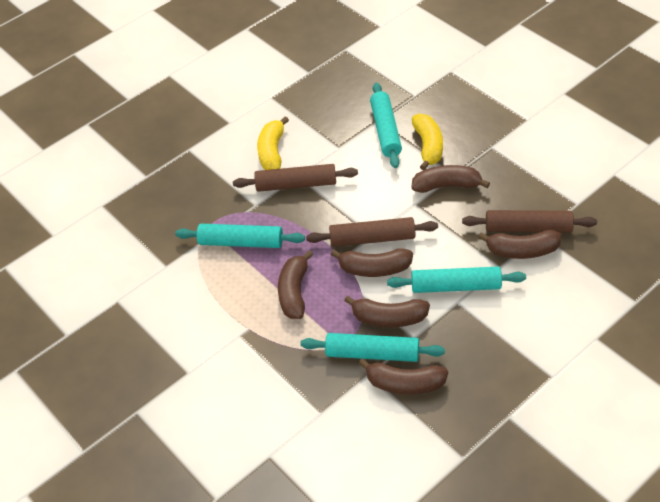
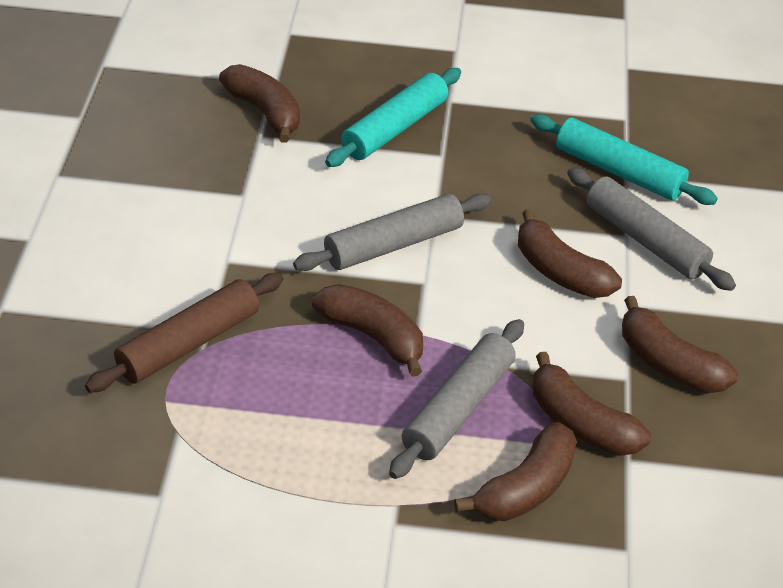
brown rolling pin: 3 -> 1
grey rolling pin: 0 -> 3
turquoise rolling pin: 4 -> 2
yellow banana: 2 -> 0

